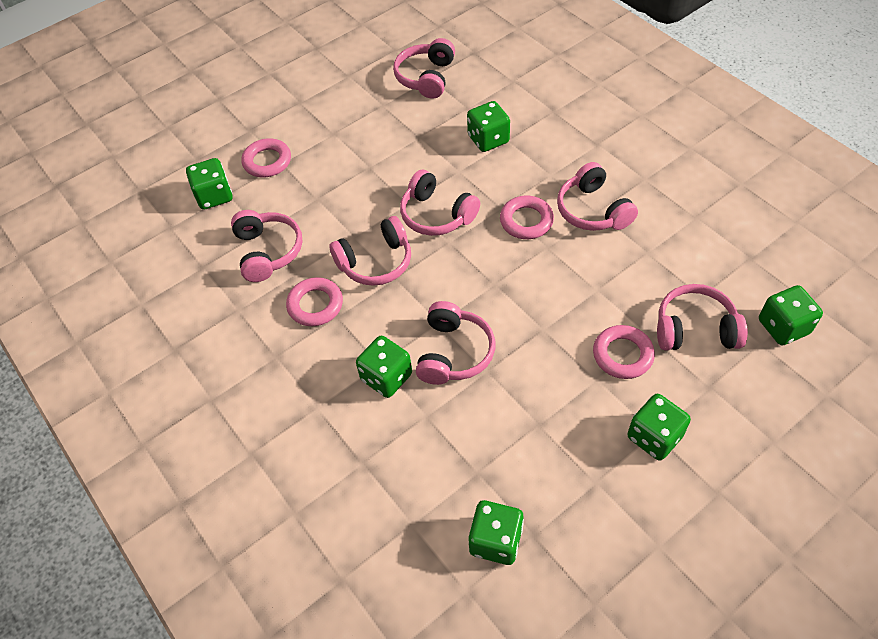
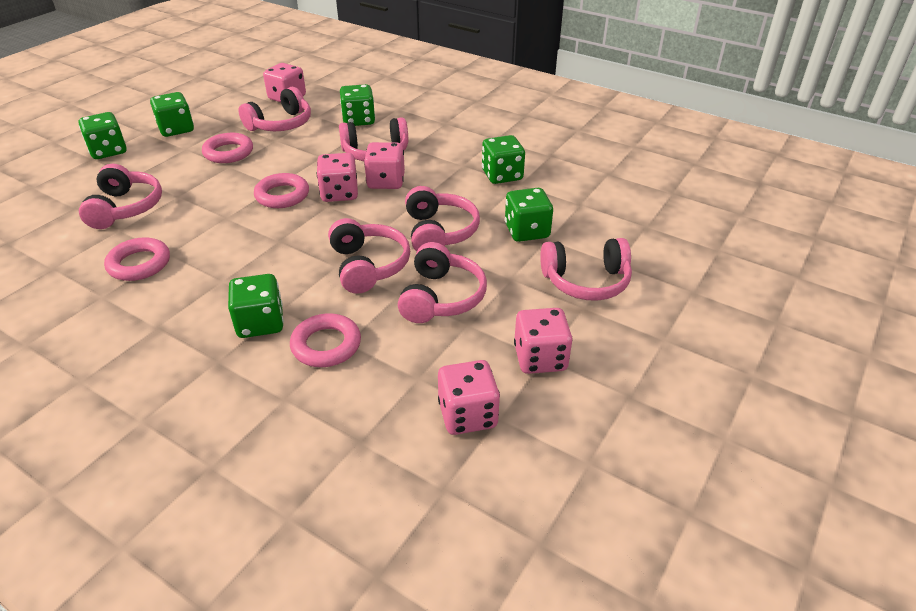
pink dice: 0 -> 5

